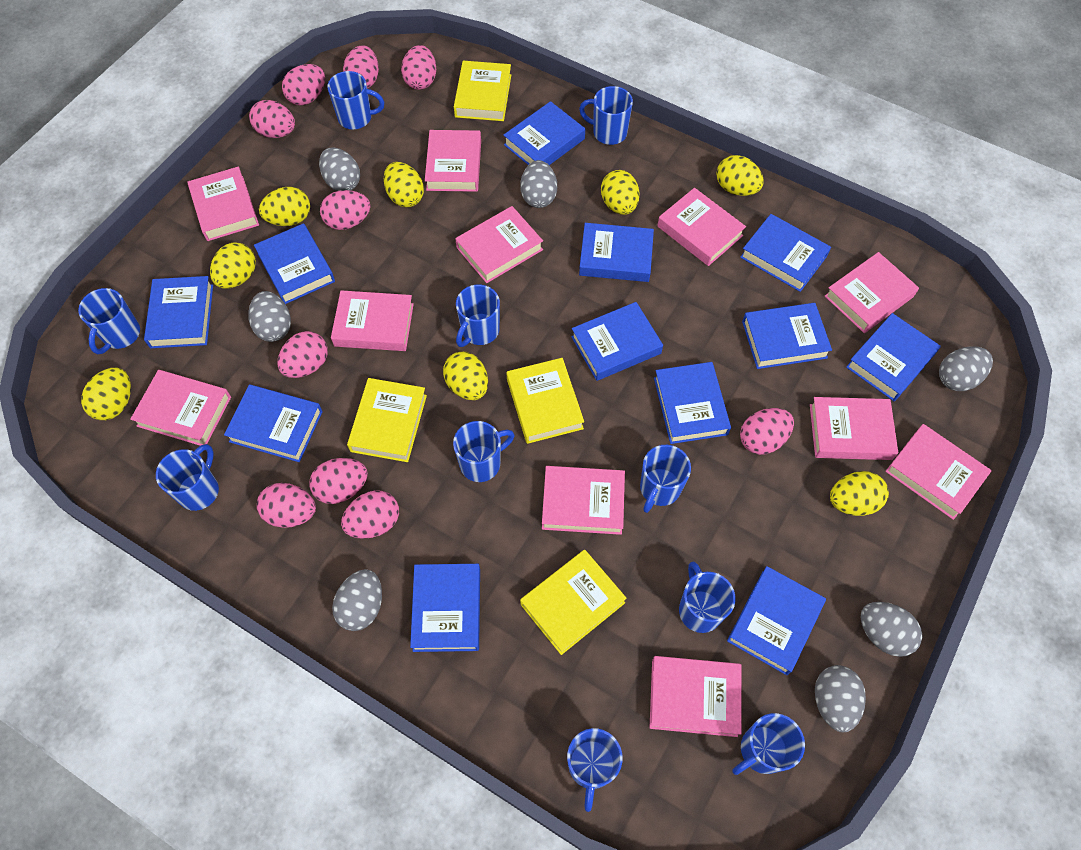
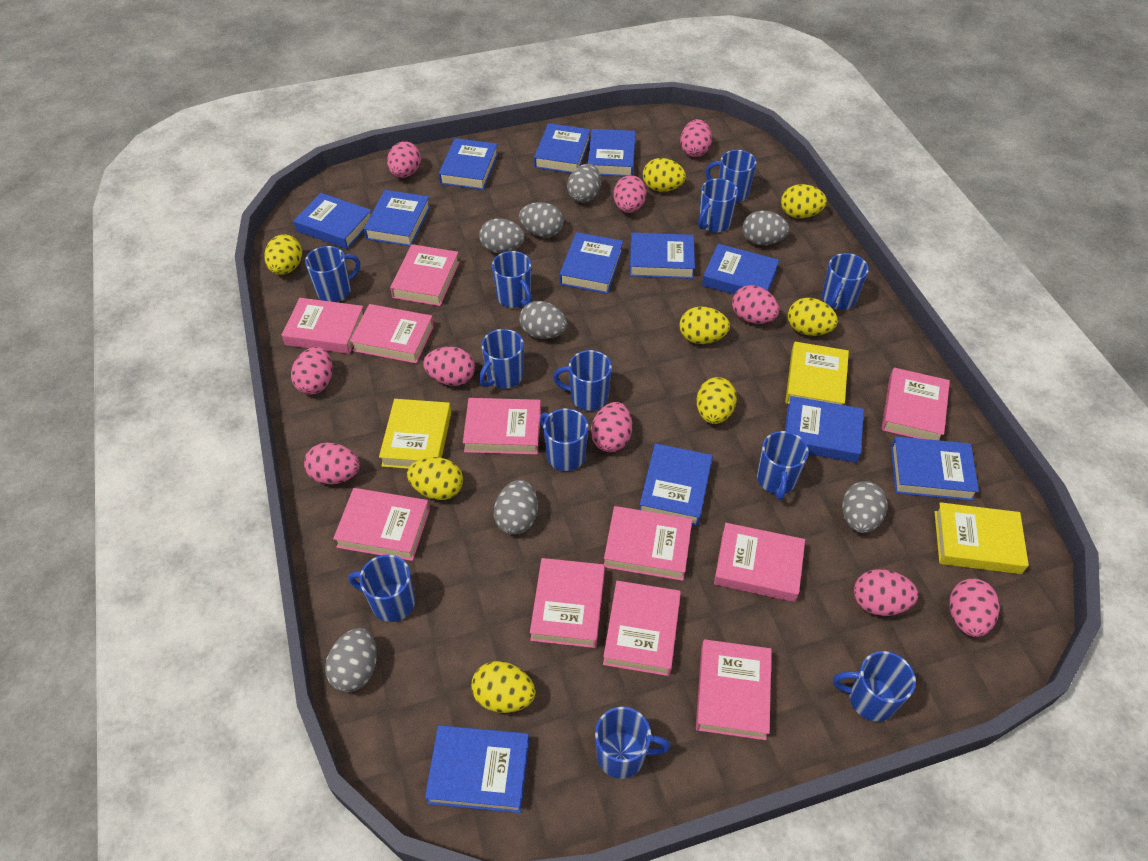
blue mug: 10 -> 12
grey egg: 7 -> 8
yellow book: 4 -> 3

